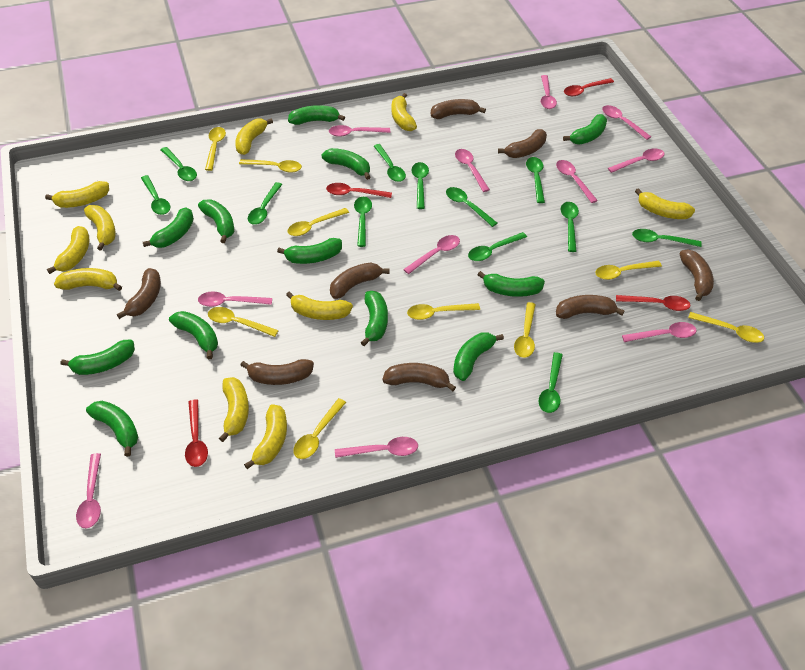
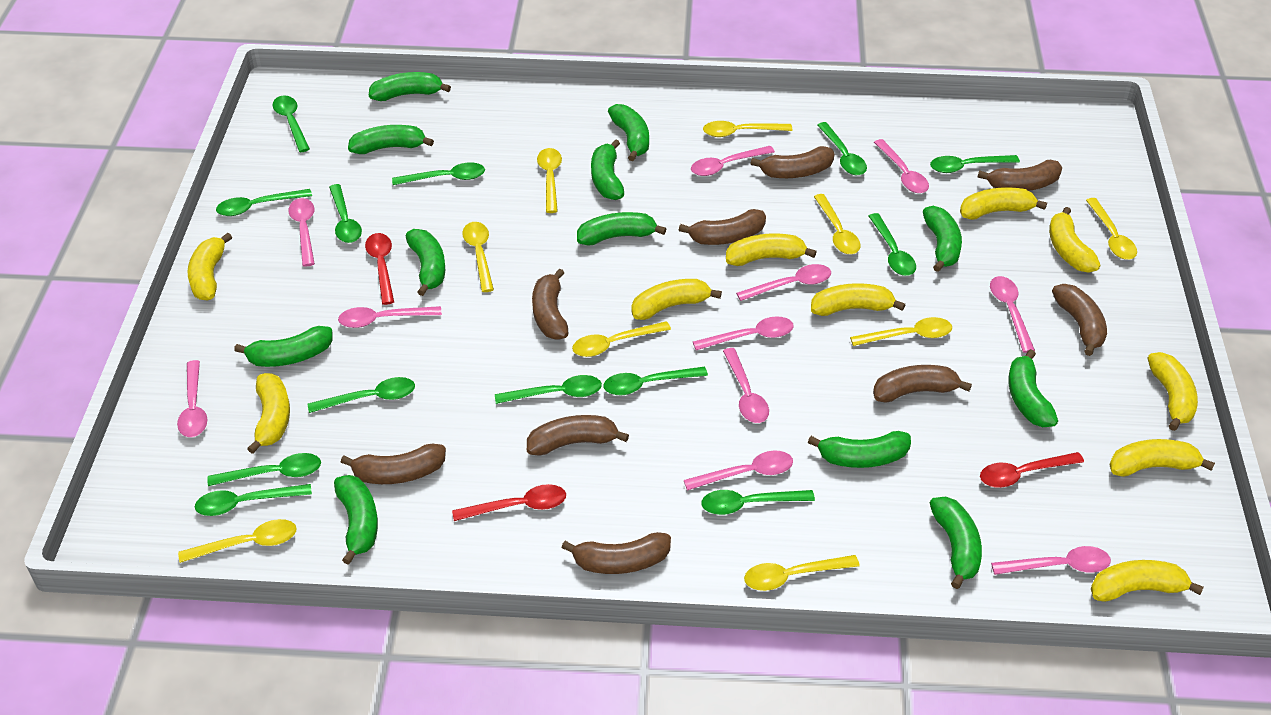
brown banana: 8 -> 9
green spoon: 12 -> 13
red spoon: 4 -> 3

